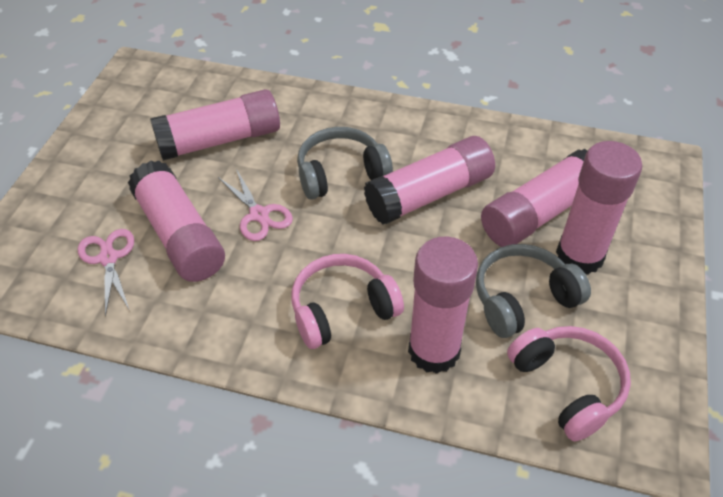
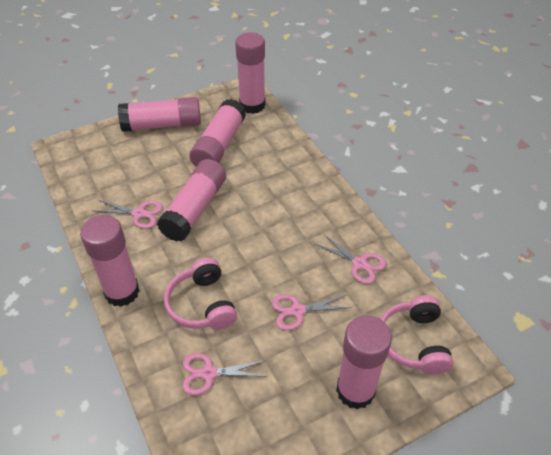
grey headphones: 2 -> 0
pink scissors: 2 -> 4

